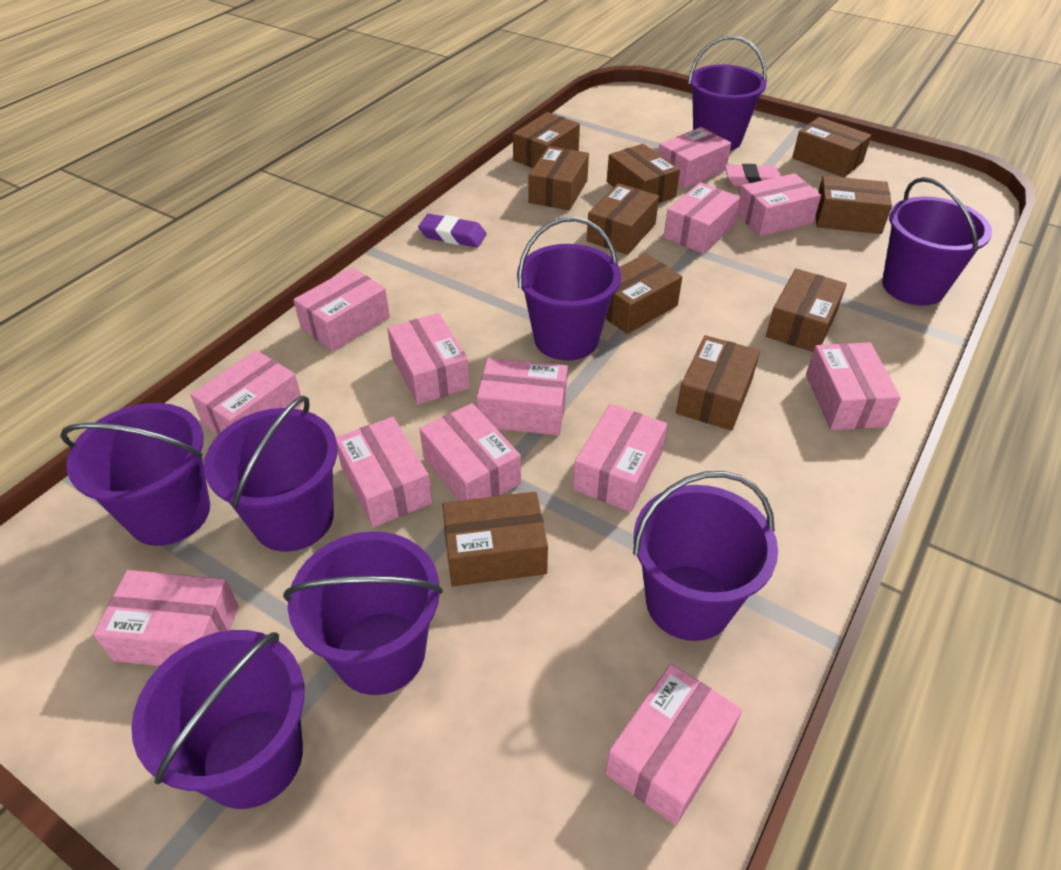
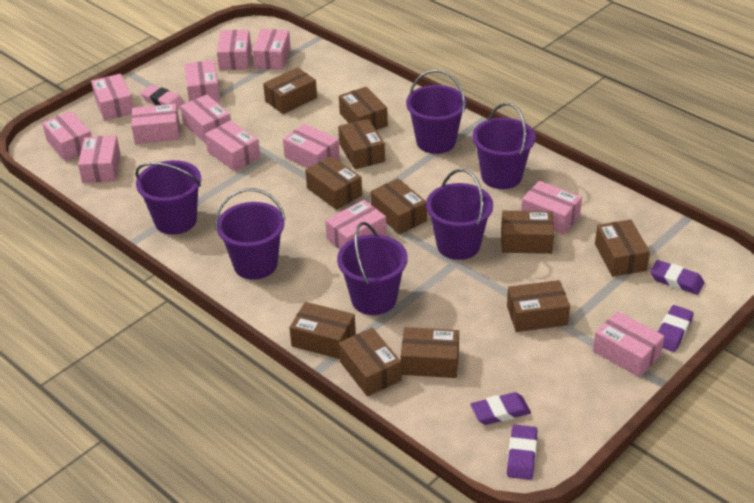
brown box: 10 -> 11
purple bucket: 8 -> 6
purple eraser: 1 -> 4

